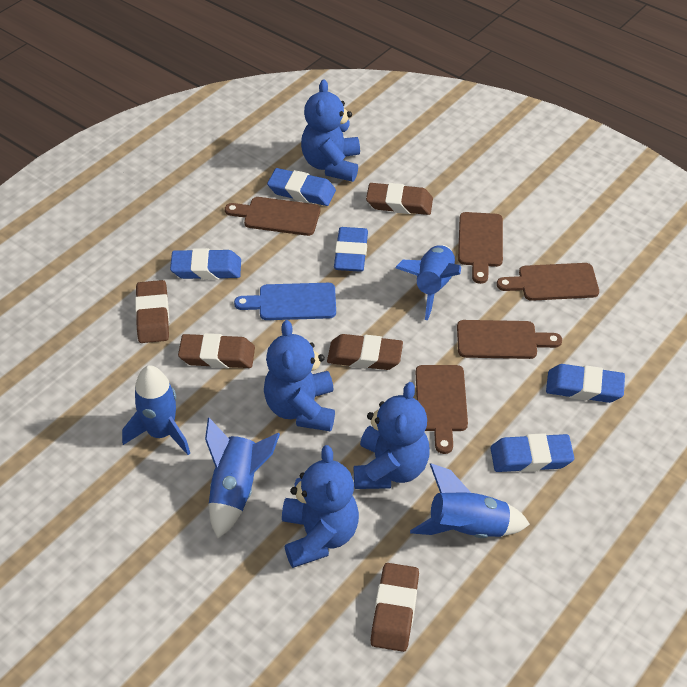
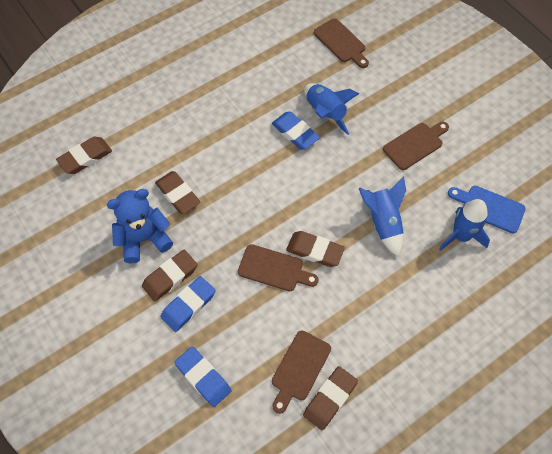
blue eraser: 5 -> 3
blue rocket: 4 -> 3
blue teddy bear: 4 -> 1
brown cutting board: 5 -> 4

